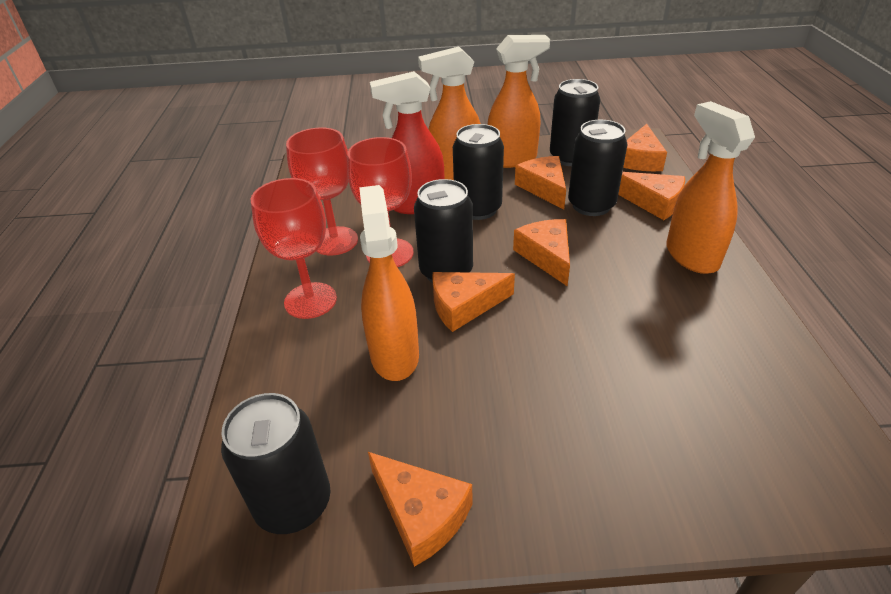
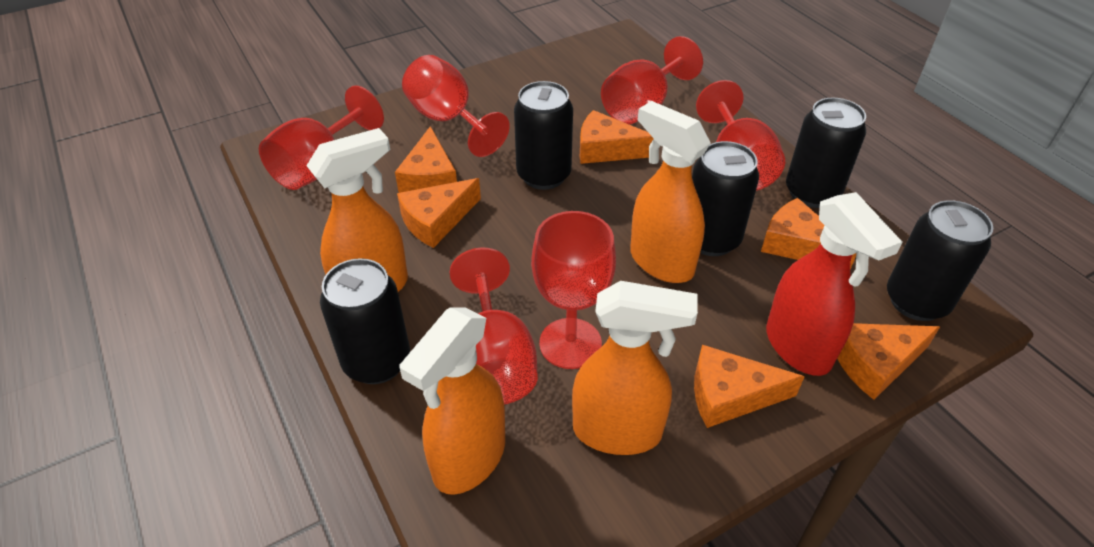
red goblet: 3 -> 6

